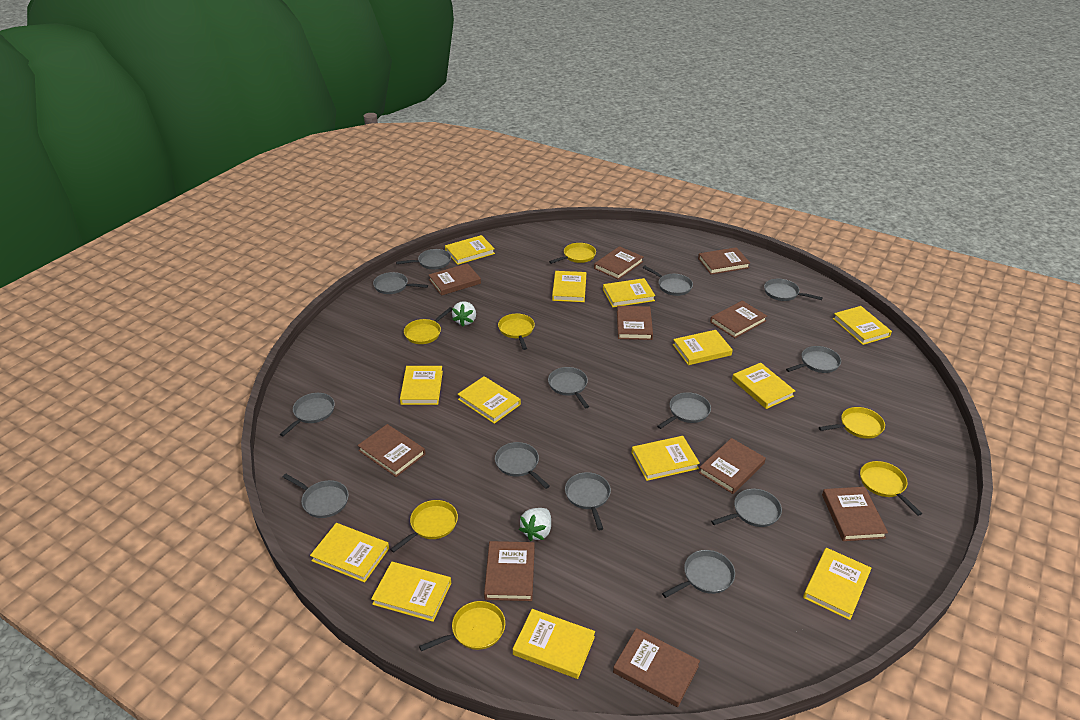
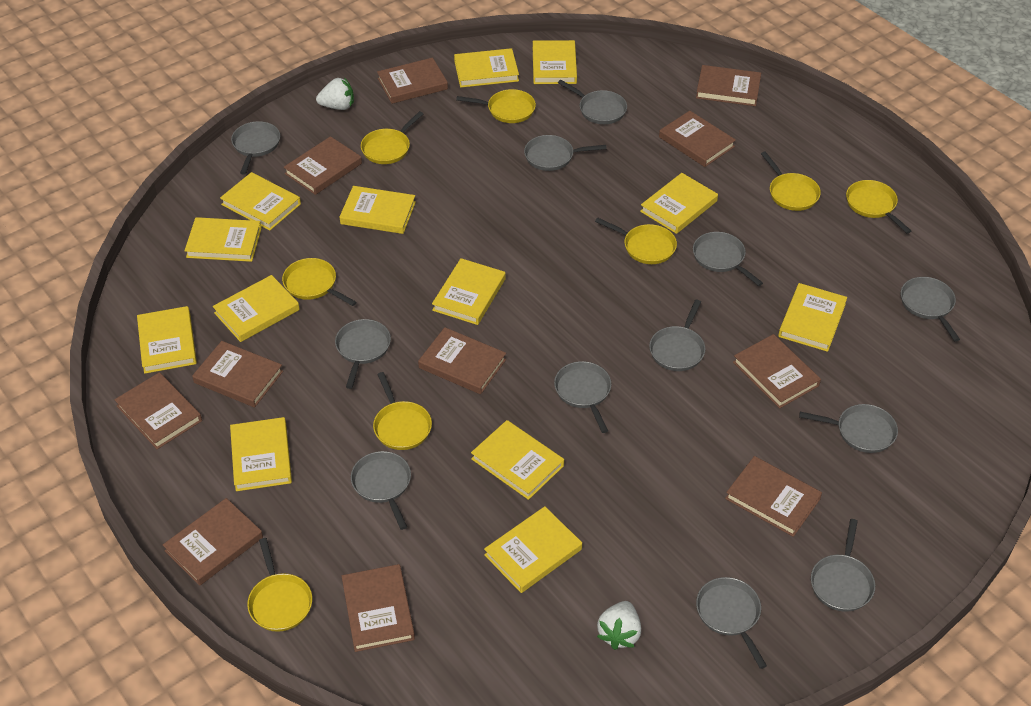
brown book: 10 -> 11
grey pan: 13 -> 12
yellow pan: 7 -> 8

